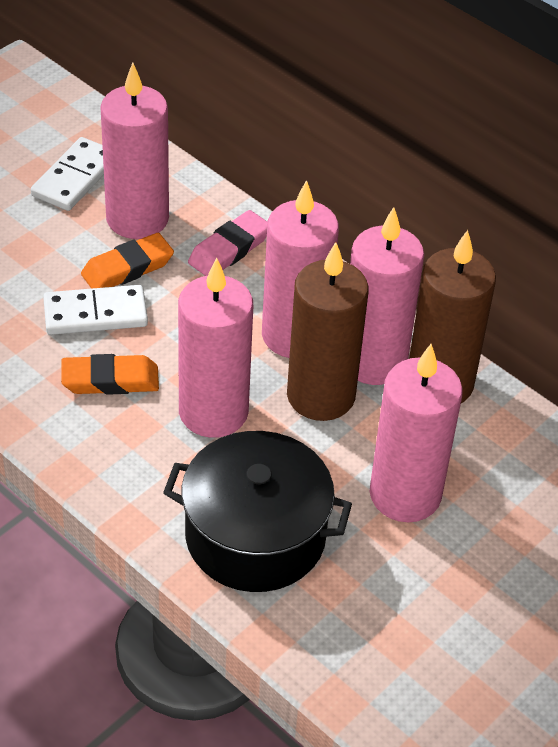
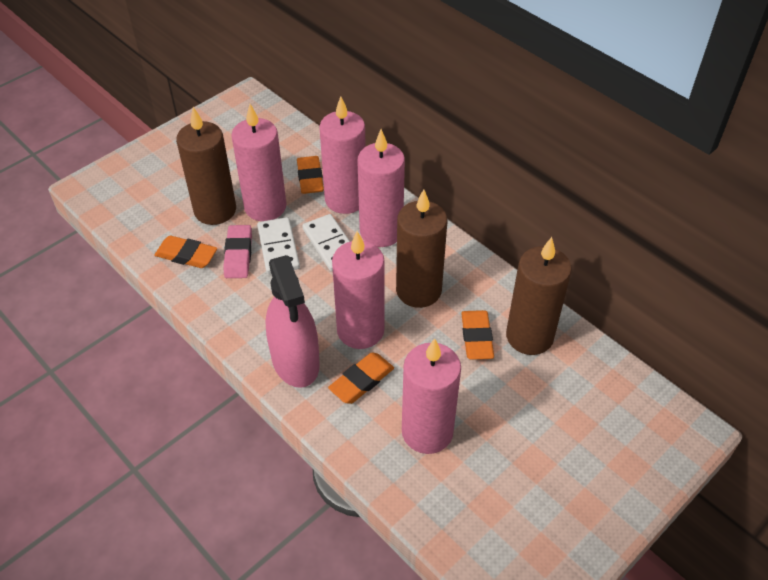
black pot: 1 -> 0
brown candle: 2 -> 3
orange eraser: 2 -> 4
pink spray bottle: 0 -> 1

